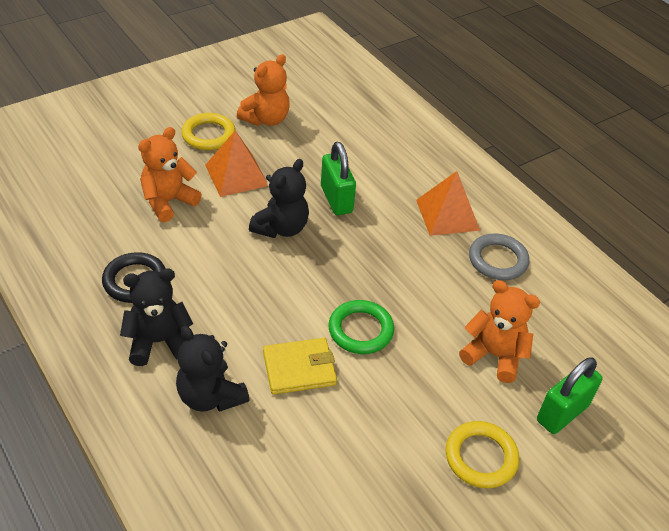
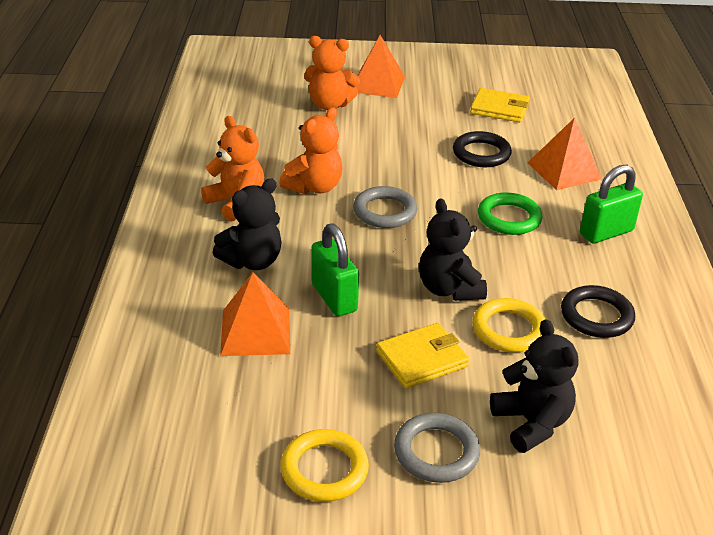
black ring: 1 -> 2
grey ring: 1 -> 2
orange pyramid: 2 -> 3
yellow wallet: 1 -> 2

